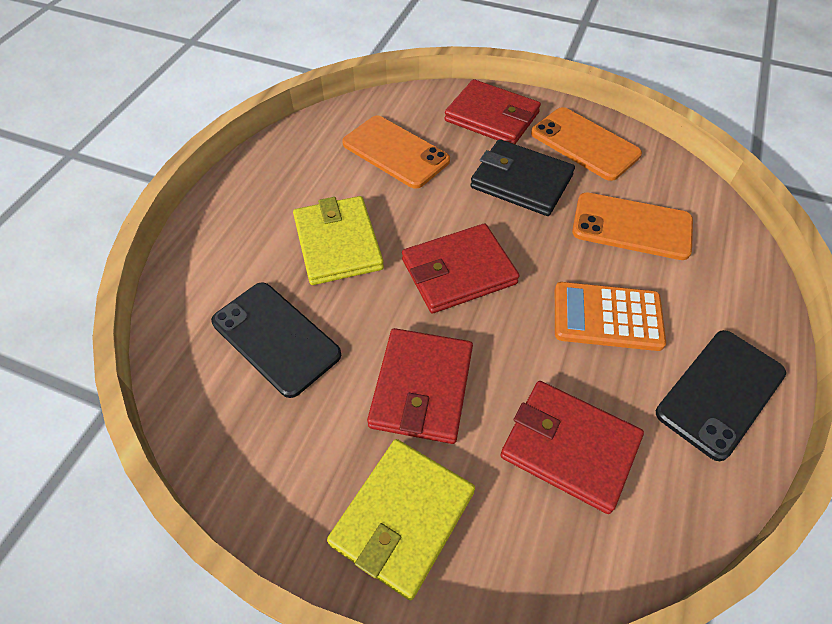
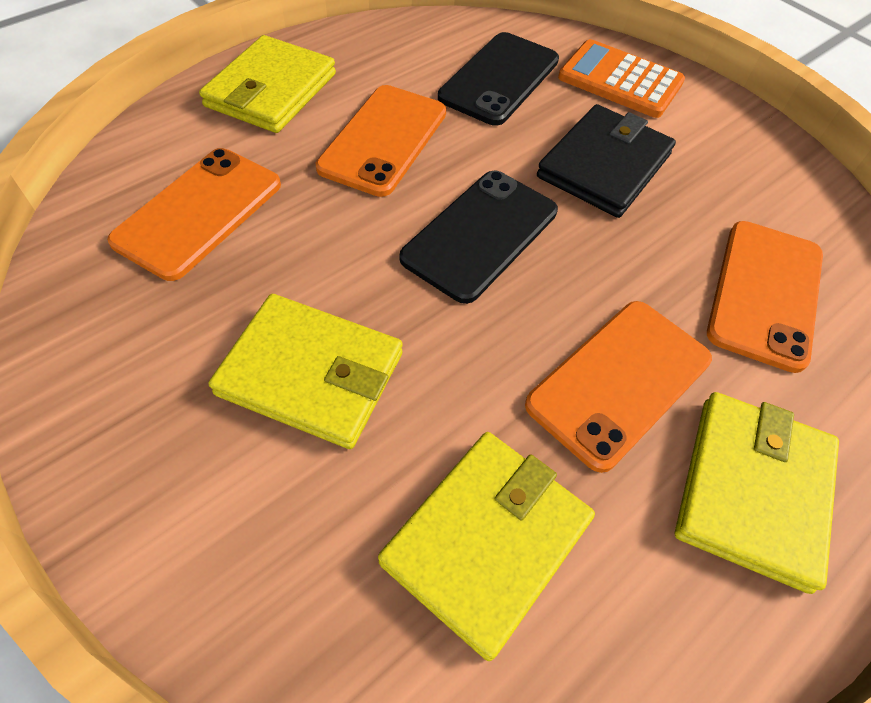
orange phone: 3 -> 4
red wallet: 4 -> 0
yellow wallet: 2 -> 4

